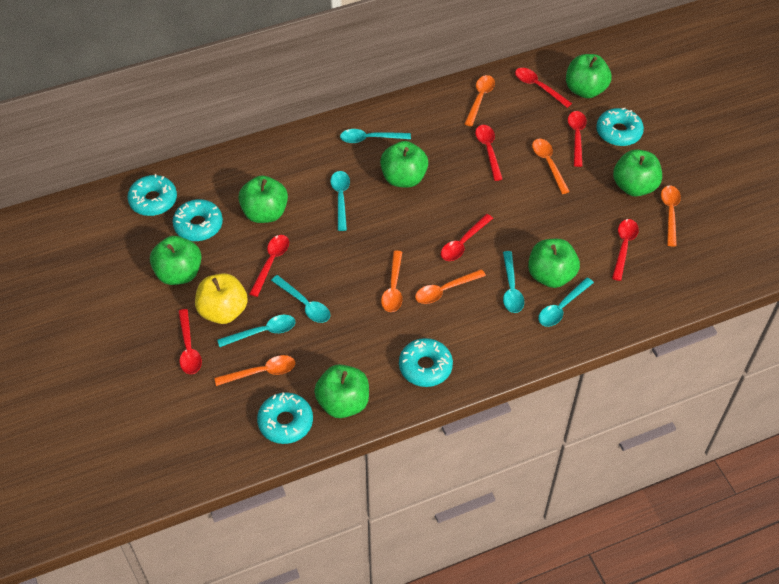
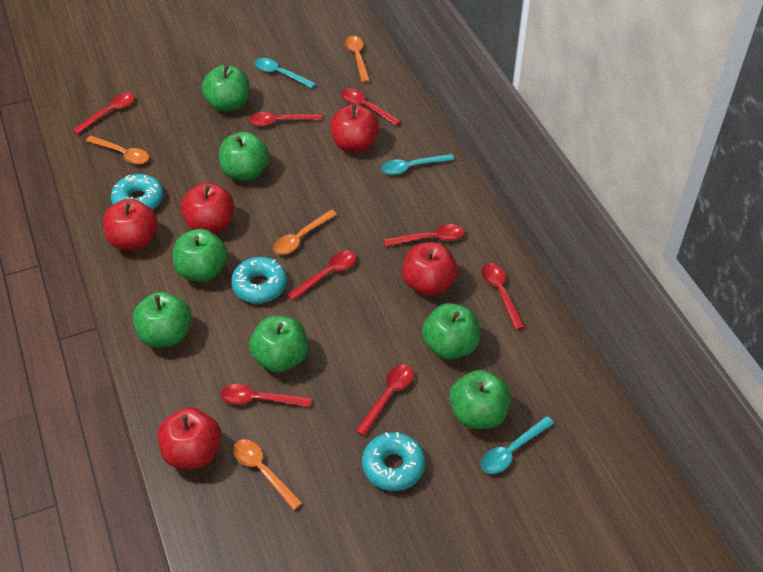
orange spoon: 6 -> 4
red apple: 0 -> 5
red spoon: 7 -> 8
turquoise donut: 5 -> 3
turquoise spoon: 6 -> 3
yellow apple: 1 -> 0

